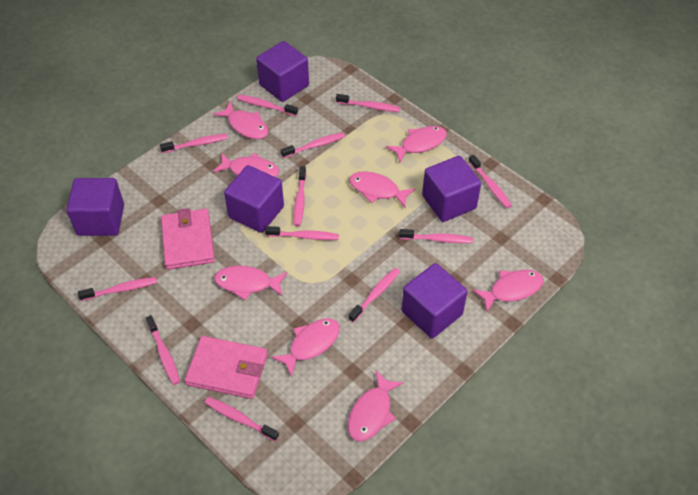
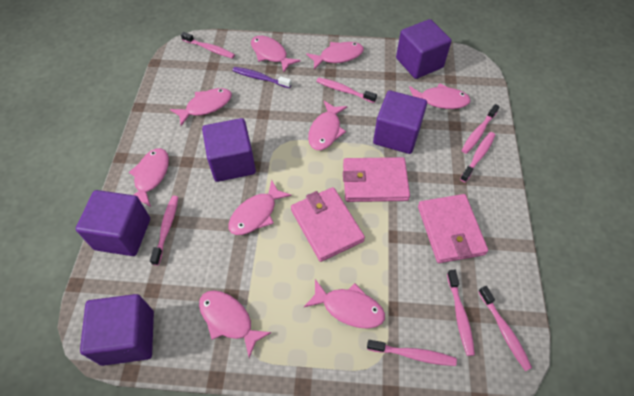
pink fish: 8 -> 9
pink toothbrush: 12 -> 8
pink wallet: 2 -> 3
purple toothbrush: 0 -> 1

